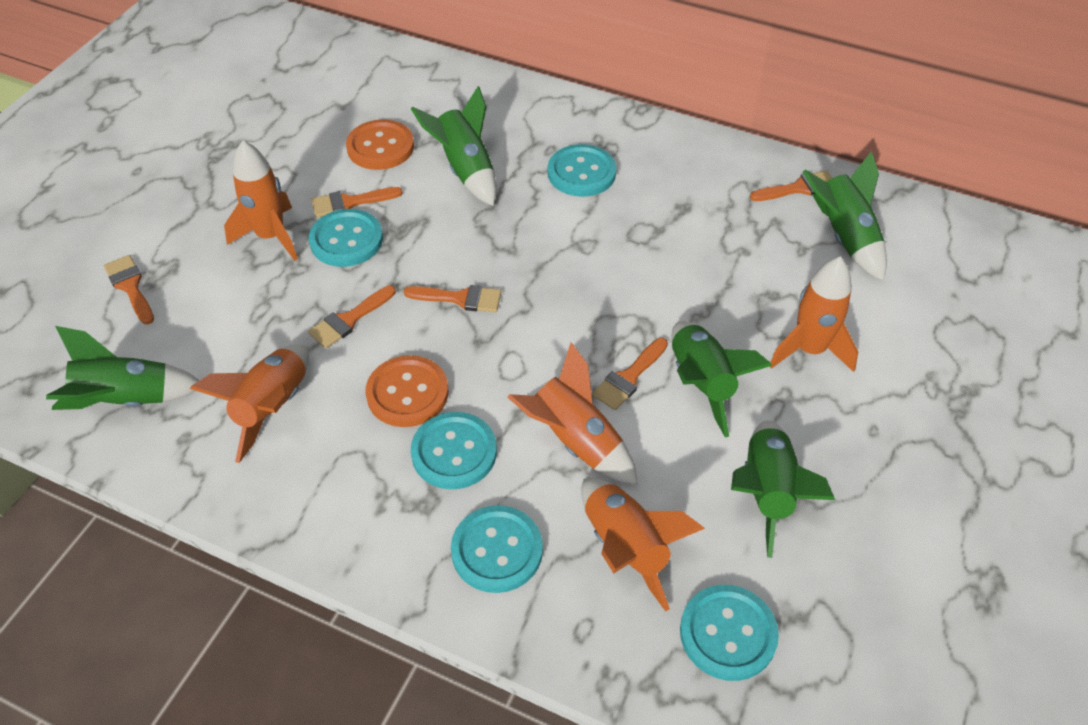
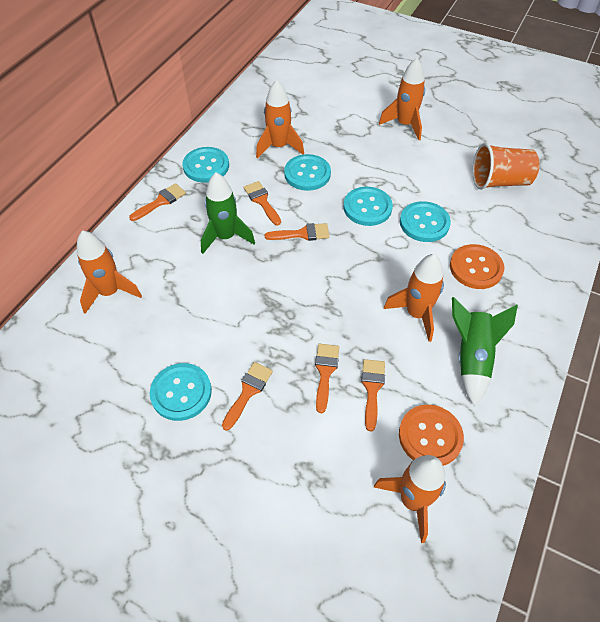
green rocket: 5 -> 2
orange cup: 0 -> 1

